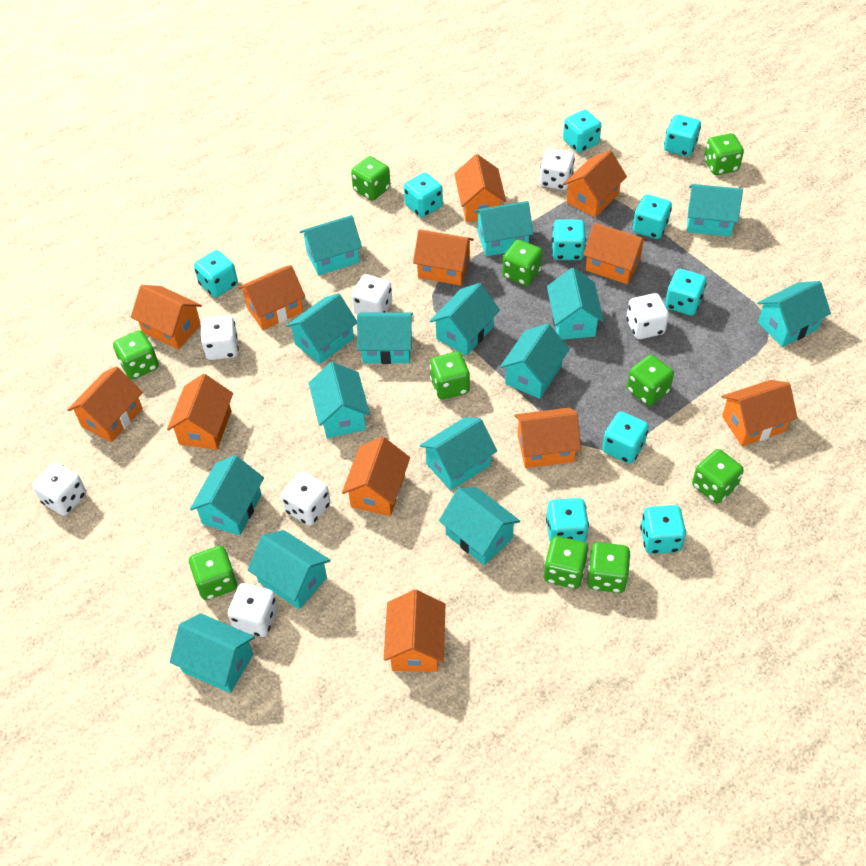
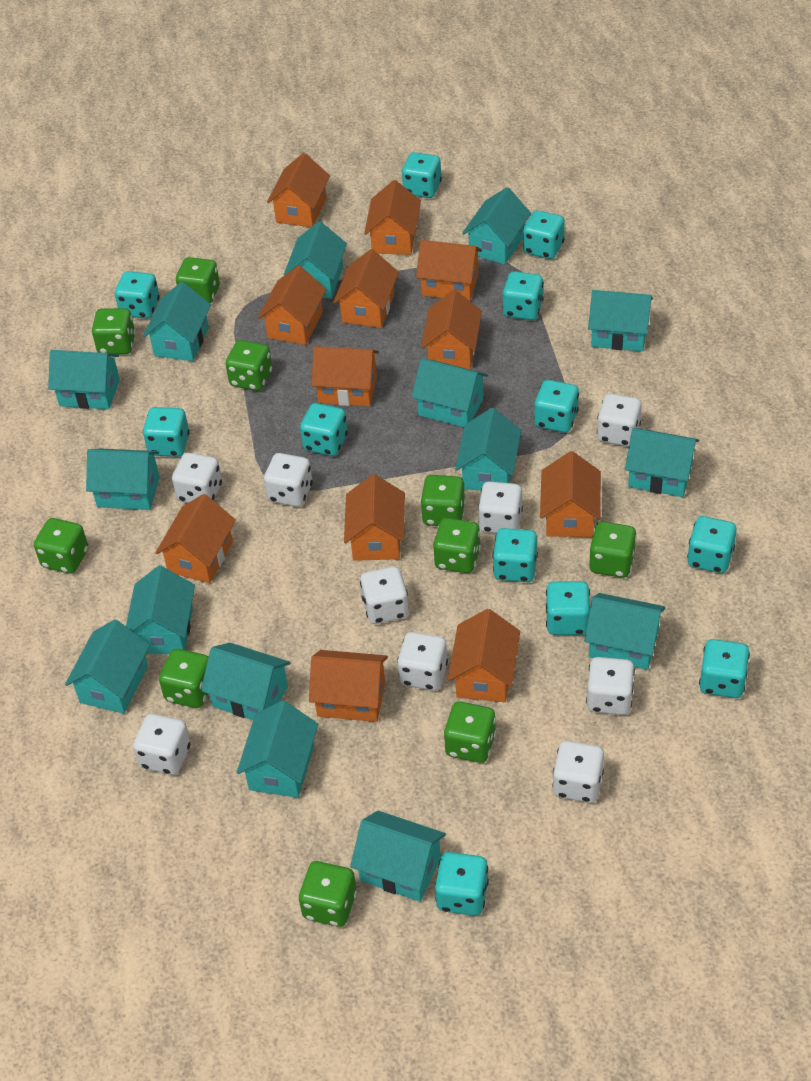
turquoise dice: 10 -> 12
white dice: 7 -> 9

